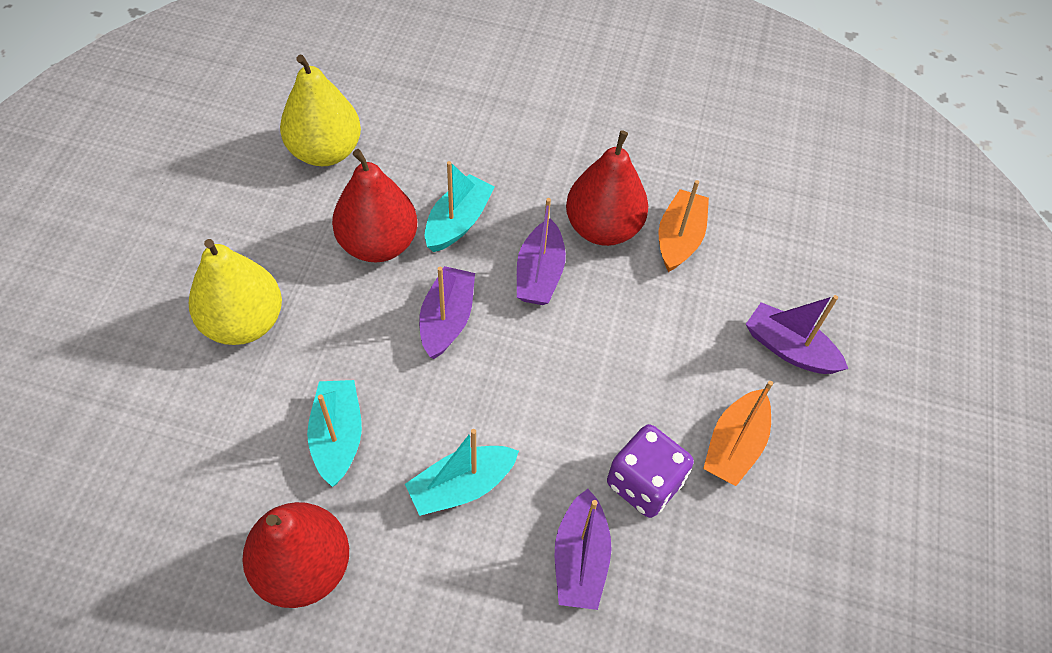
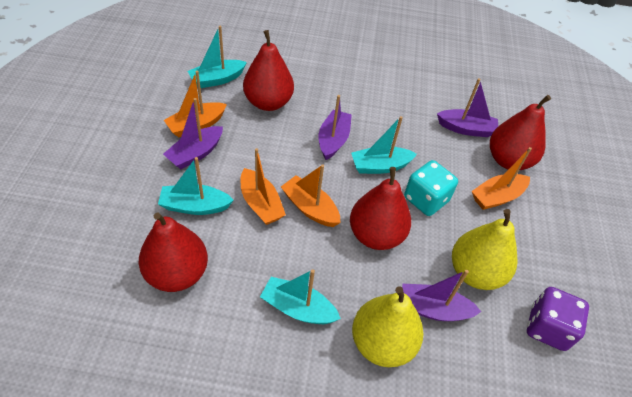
orange boat: 2 -> 4
red pear: 3 -> 4
turquoise boat: 3 -> 4
turquoise dice: 0 -> 1

